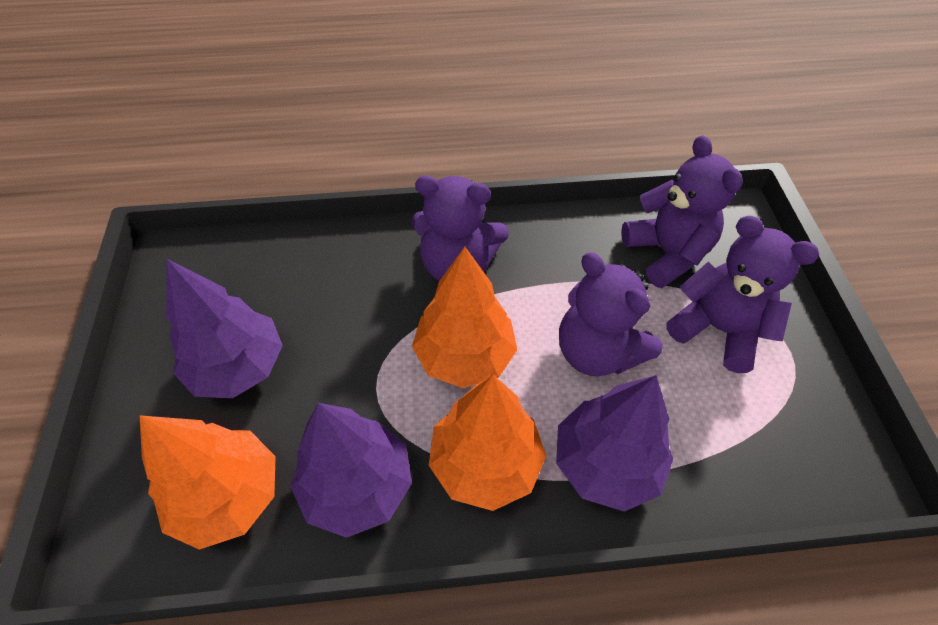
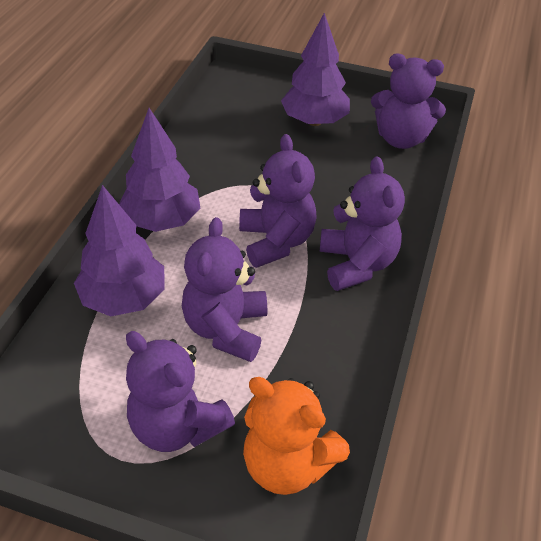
orange teddy bear: 0 -> 1
orange tree: 3 -> 0
purple teddy bear: 4 -> 5

